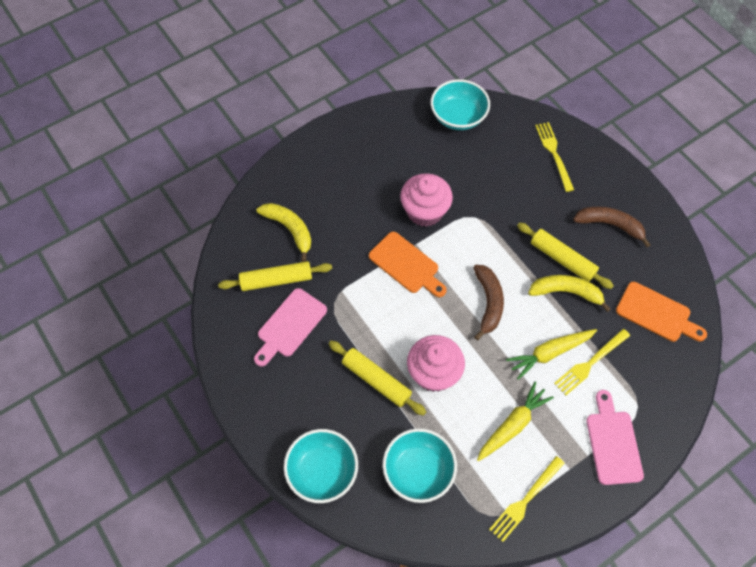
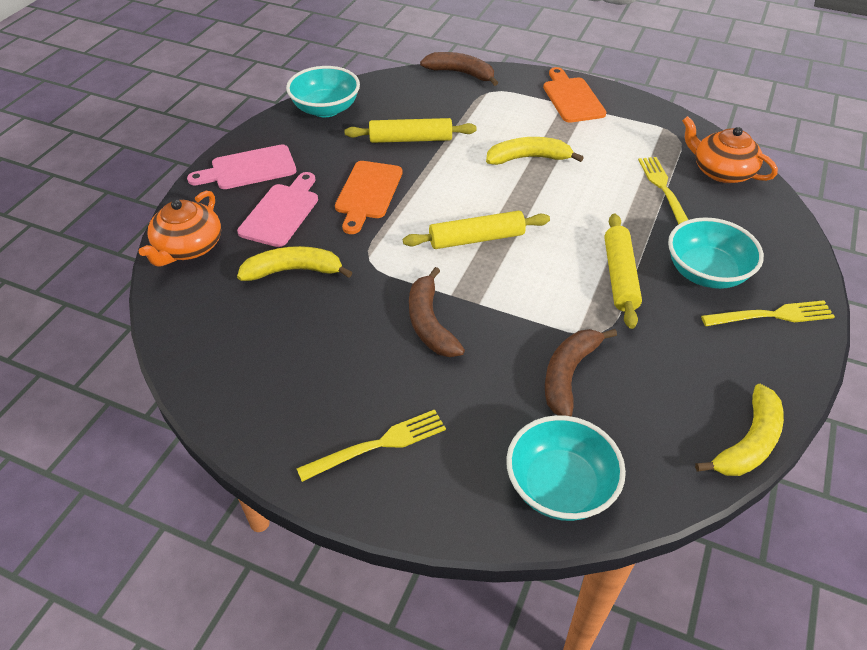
brown banana: 2 -> 3
orange teapot: 0 -> 2
pink cupcake: 2 -> 0
yellow banana: 2 -> 3
yellow carrot: 2 -> 0

